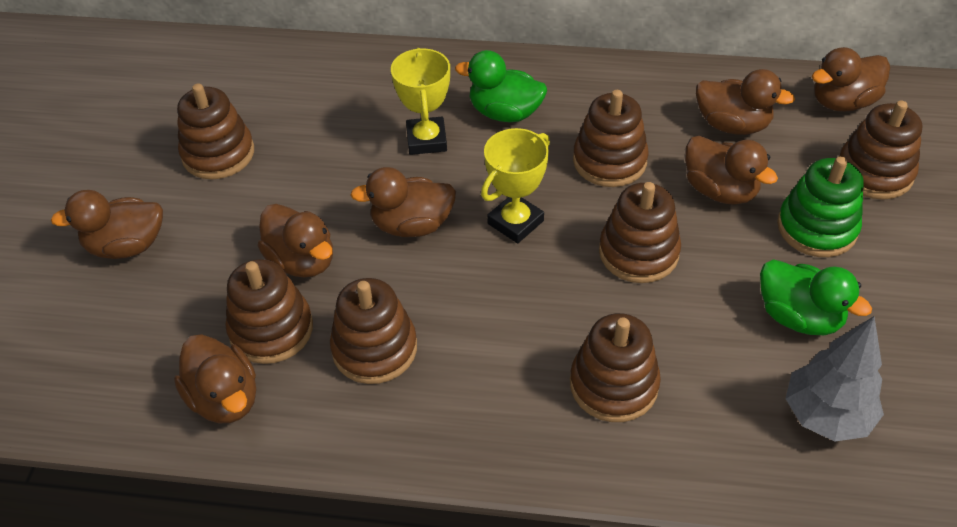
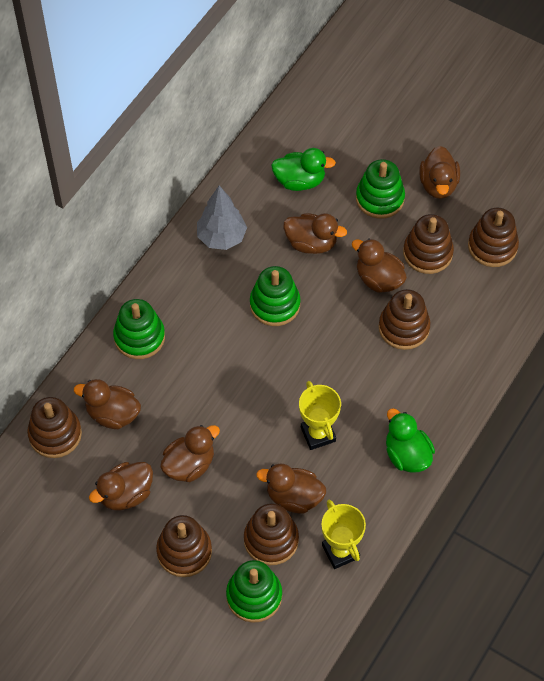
brown stacking toy: 7 -> 6
green stacking toy: 1 -> 4

